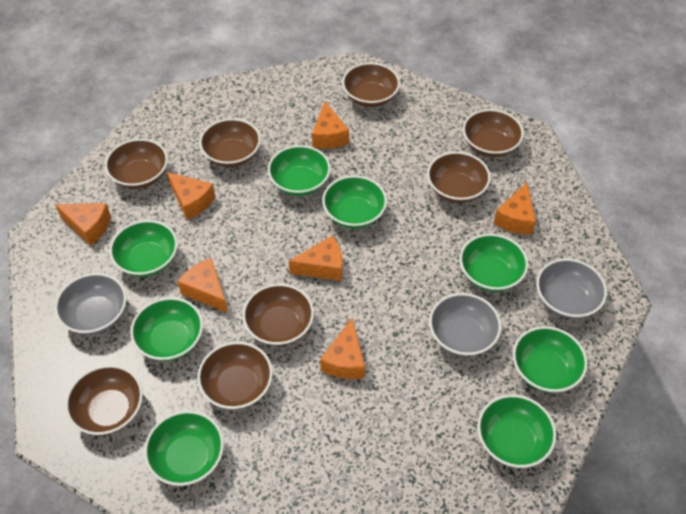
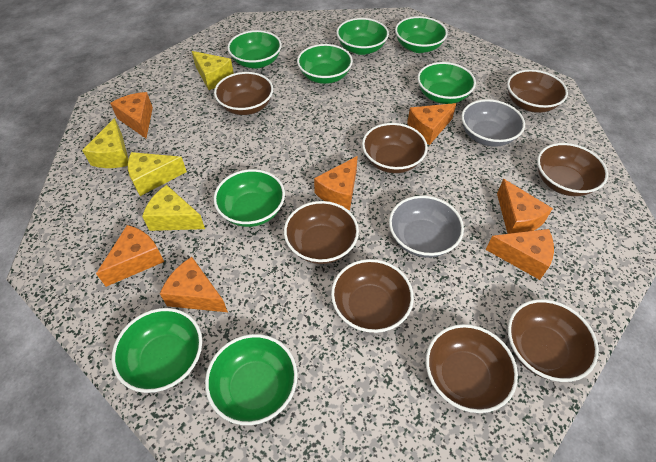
grey bowl: 3 -> 2
yellow cheese: 0 -> 4

